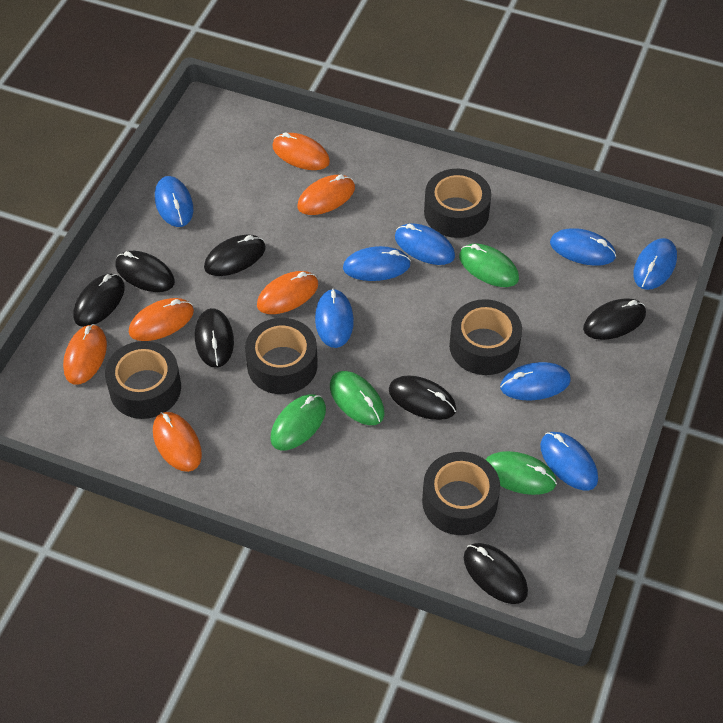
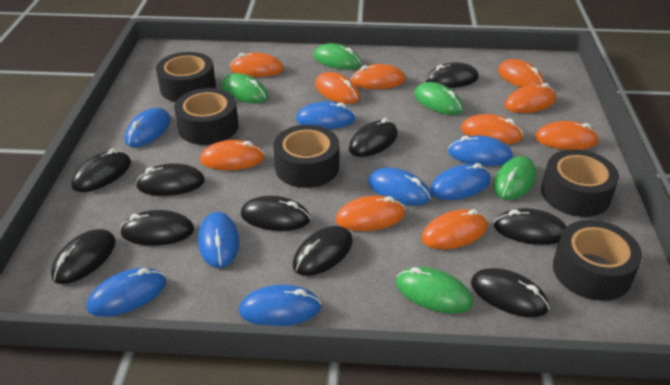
black mouse: 7 -> 10
green mouse: 4 -> 5
orange mouse: 6 -> 10

